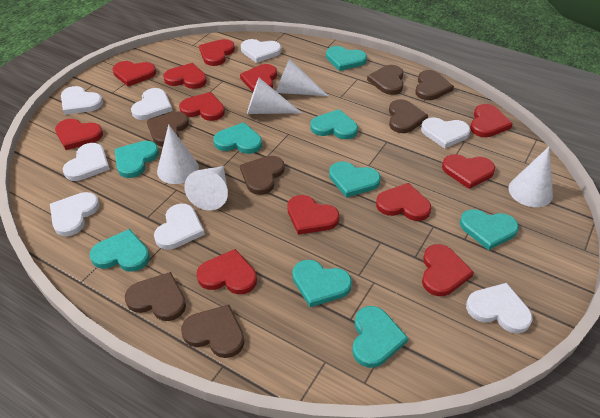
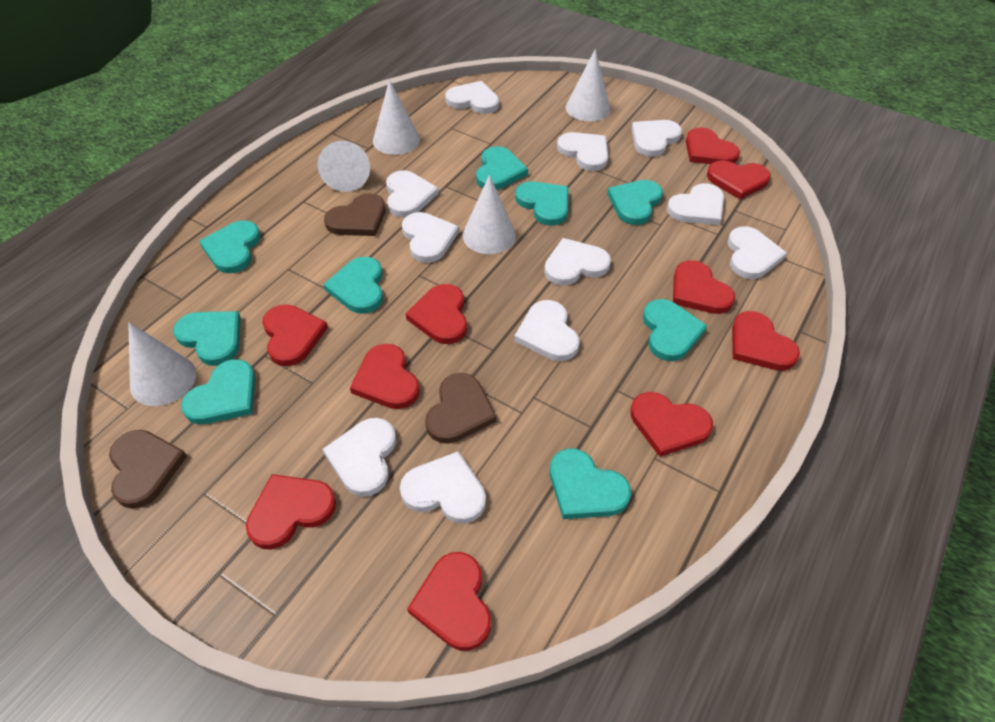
brown heart: 7 -> 3
red heart: 12 -> 10
white heart: 8 -> 11

